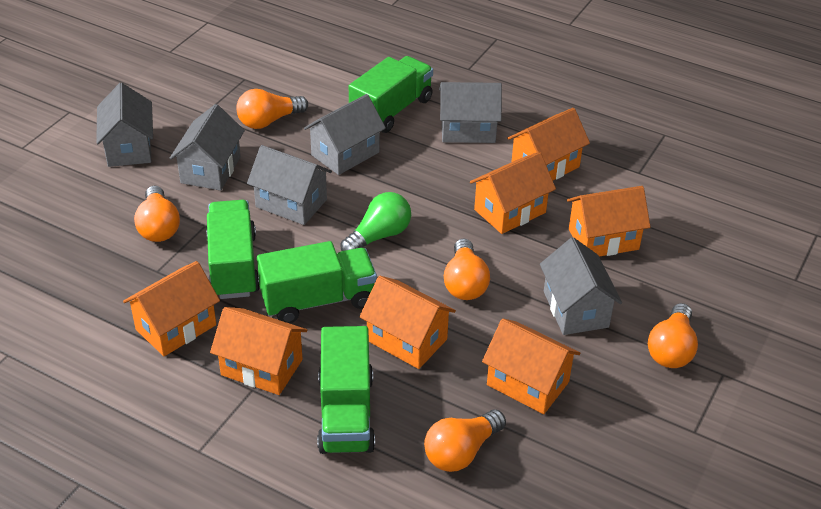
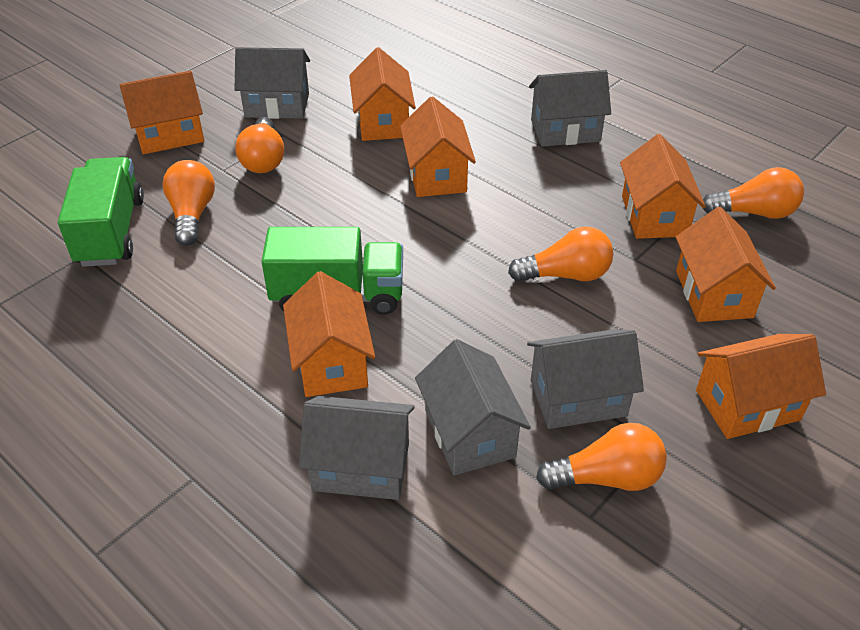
green light bulb: 1 -> 0
green truck: 4 -> 2
grey house: 6 -> 5

